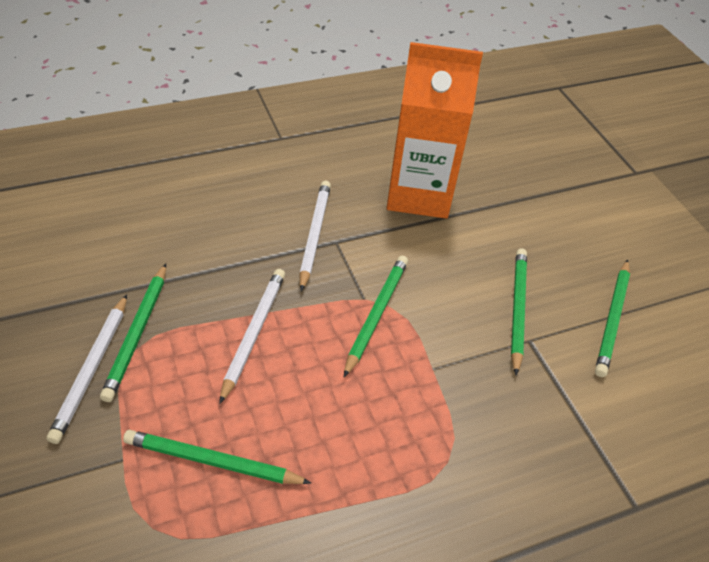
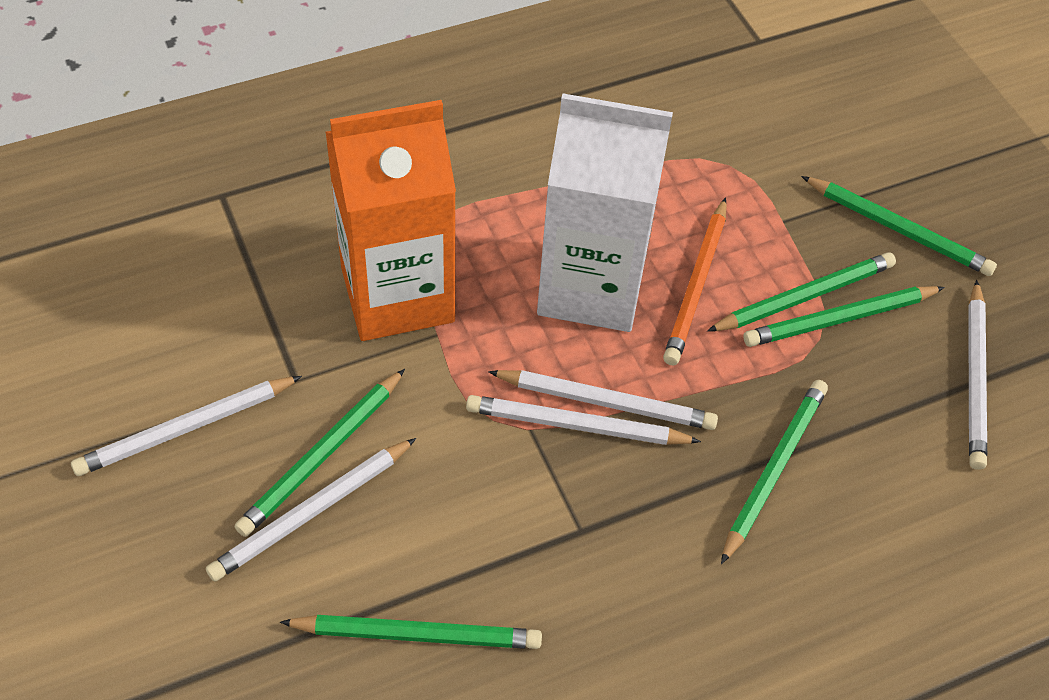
green pencil: 5 -> 6
orange pencil: 0 -> 1
white carton: 0 -> 1
white pencil: 3 -> 5

